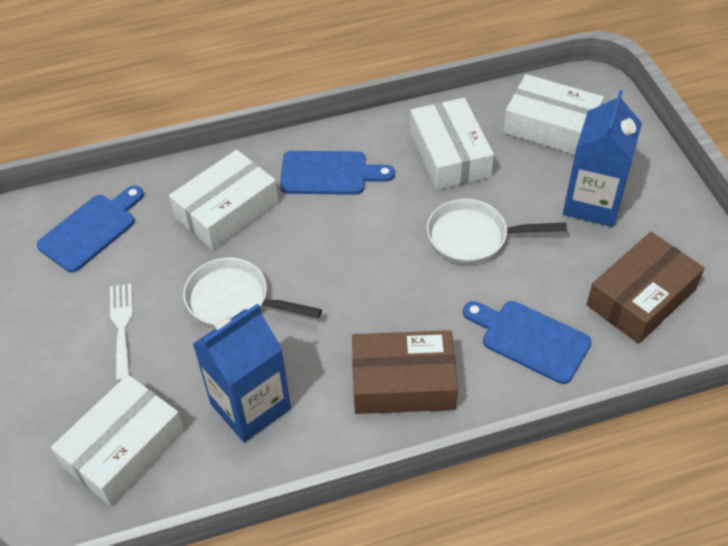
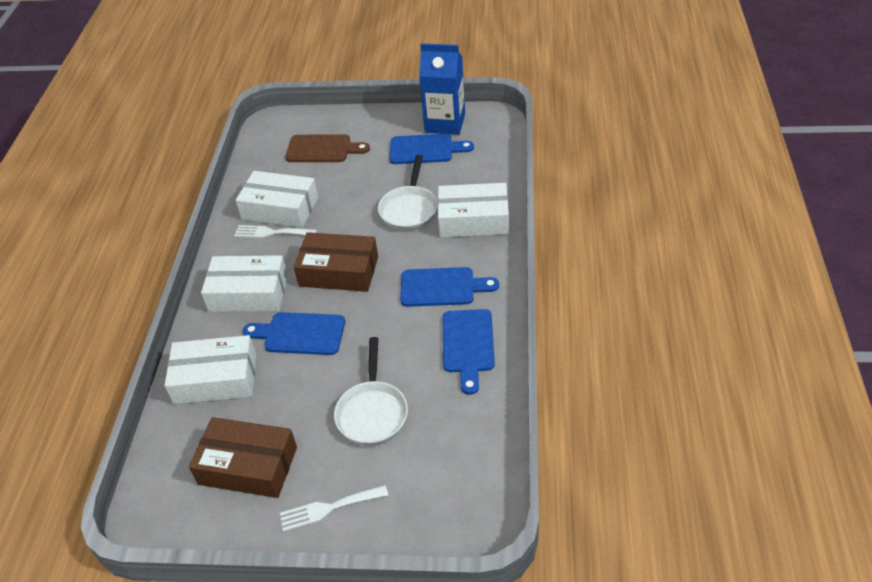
blue carton: 2 -> 1
blue cutting board: 3 -> 4
brown cutting board: 0 -> 1
white fork: 1 -> 2

